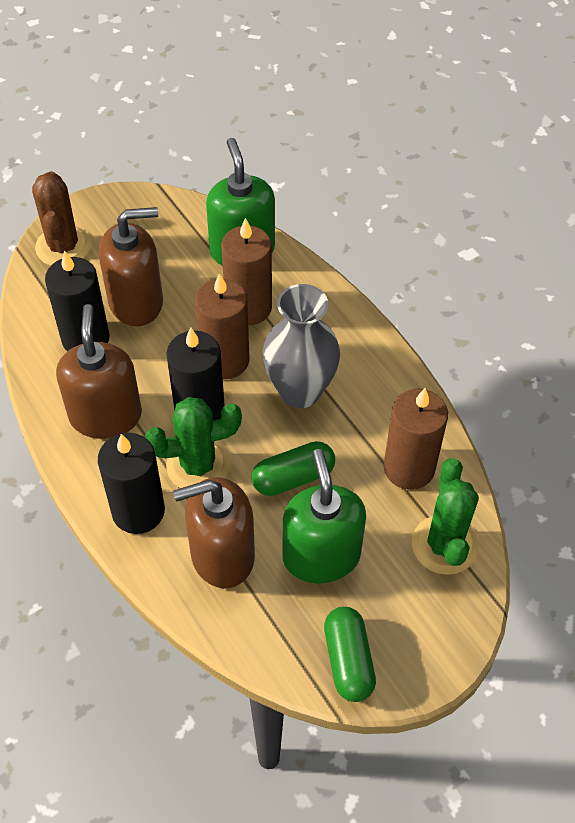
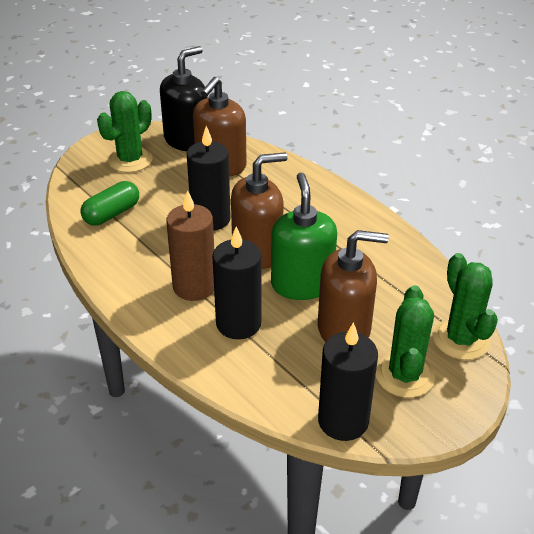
black soap dispenser: 0 -> 1
brown cactus: 1 -> 0
brown candle: 3 -> 1
green cactus: 2 -> 3
green capsule: 2 -> 1
green soap dispenser: 2 -> 1
grey vase: 1 -> 0

